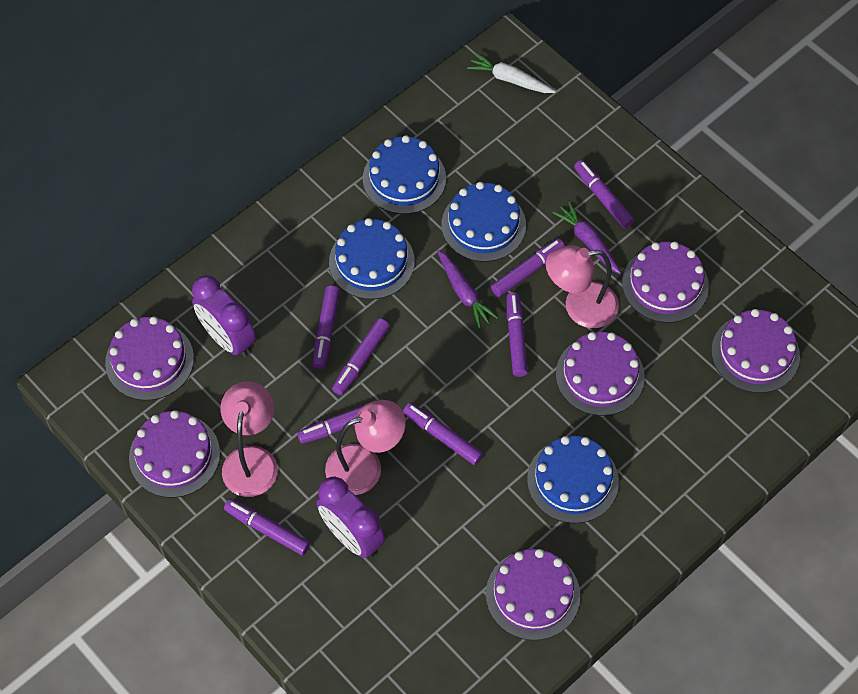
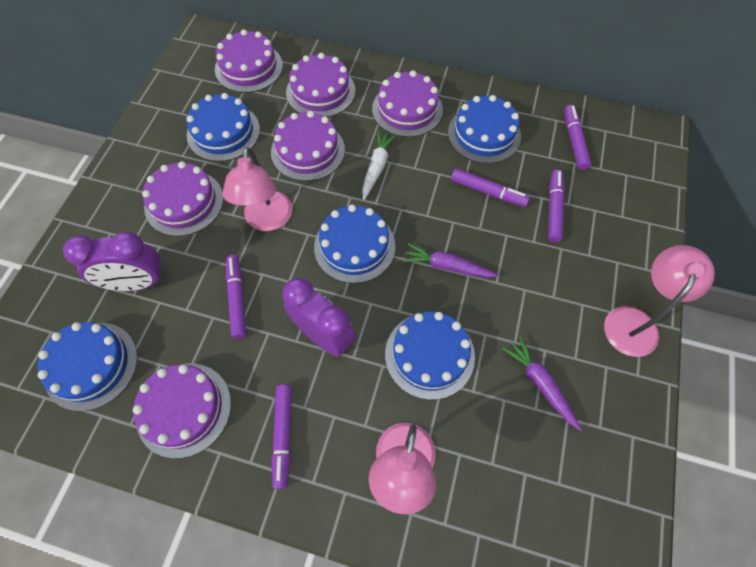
blue cake: 4 -> 5
purple marker: 8 -> 5

